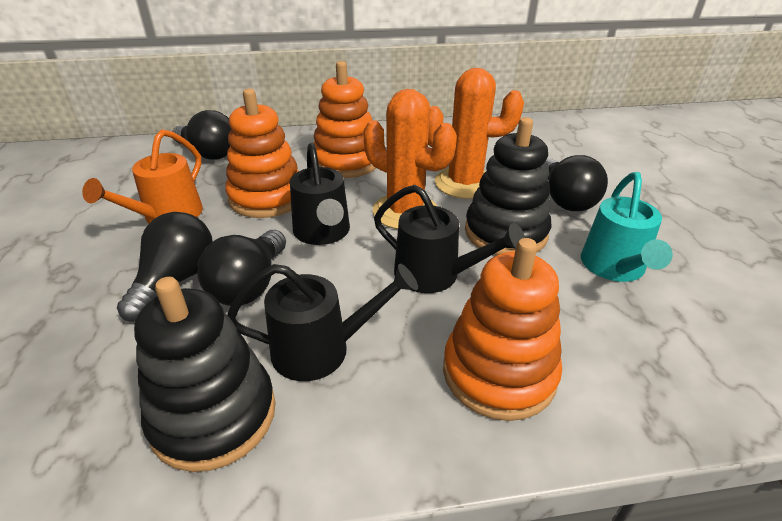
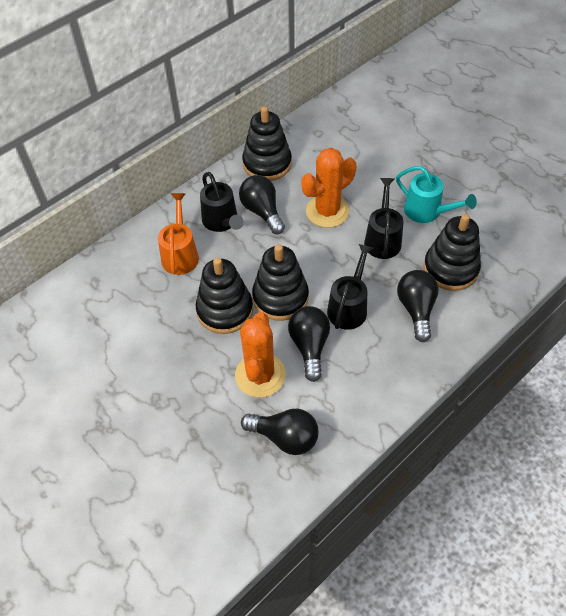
black stacking toy: 2 -> 4
orange stacking toy: 3 -> 0

